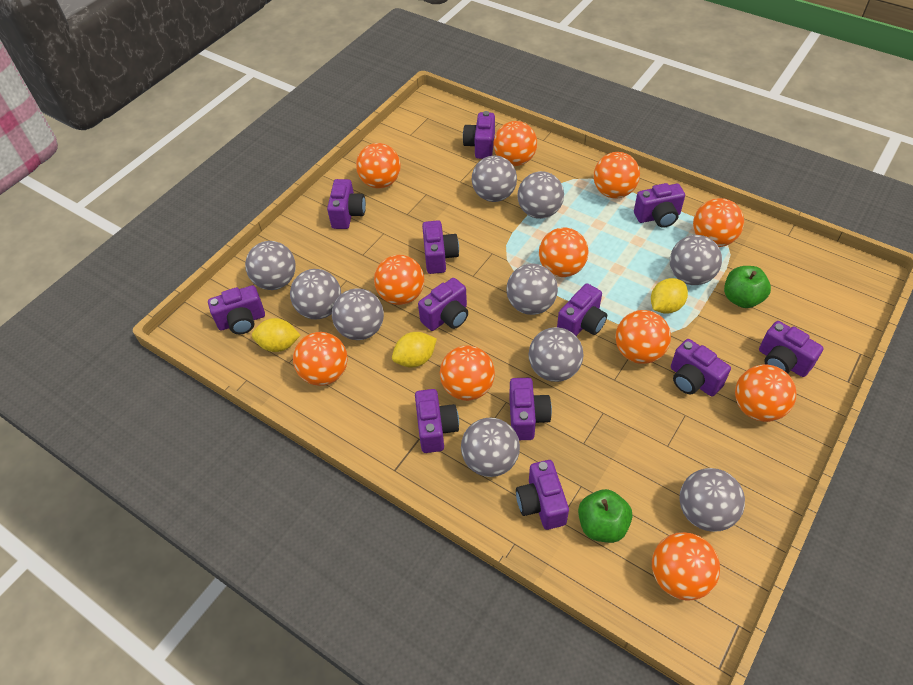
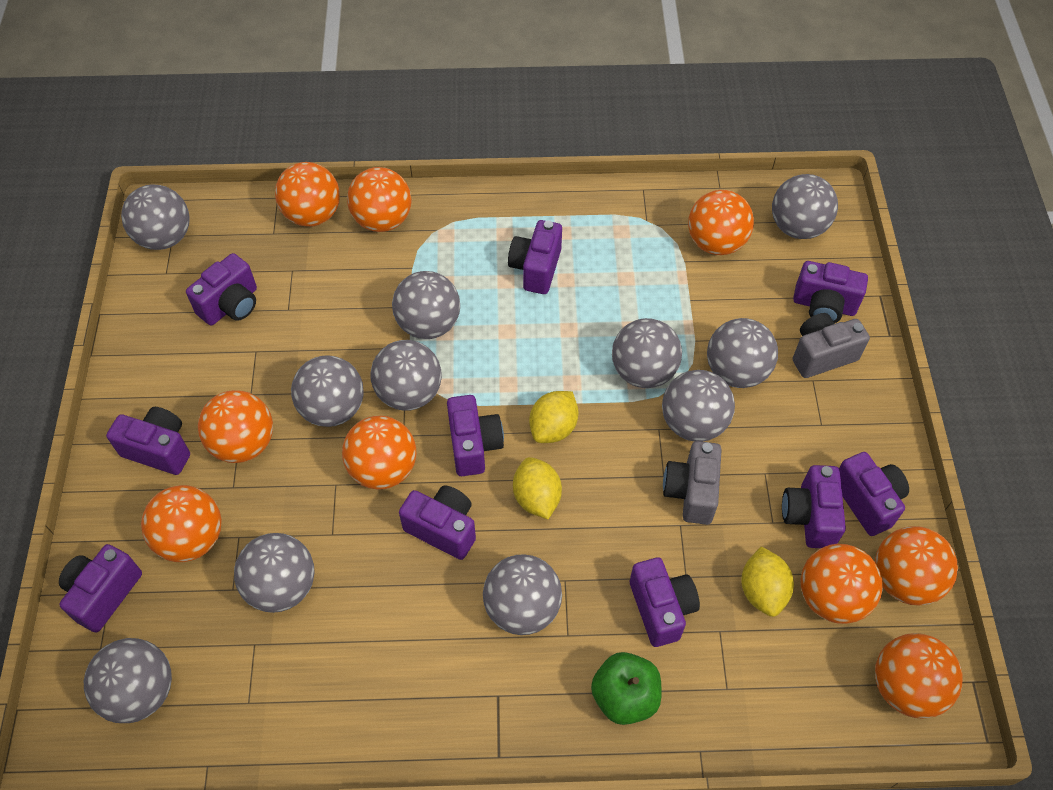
green apple: 2 -> 1
grey ball: 10 -> 11
grey camera: 0 -> 2
orange ball: 11 -> 9
purple camera: 12 -> 10

